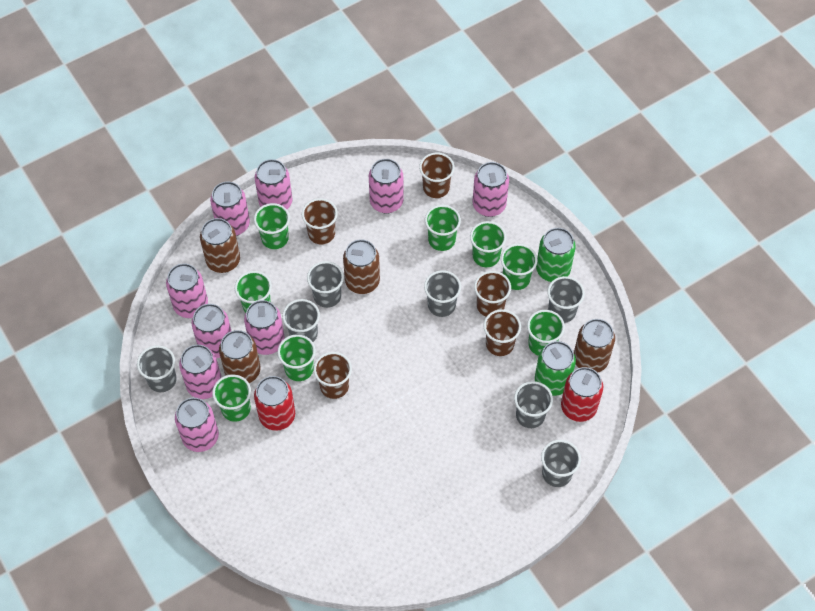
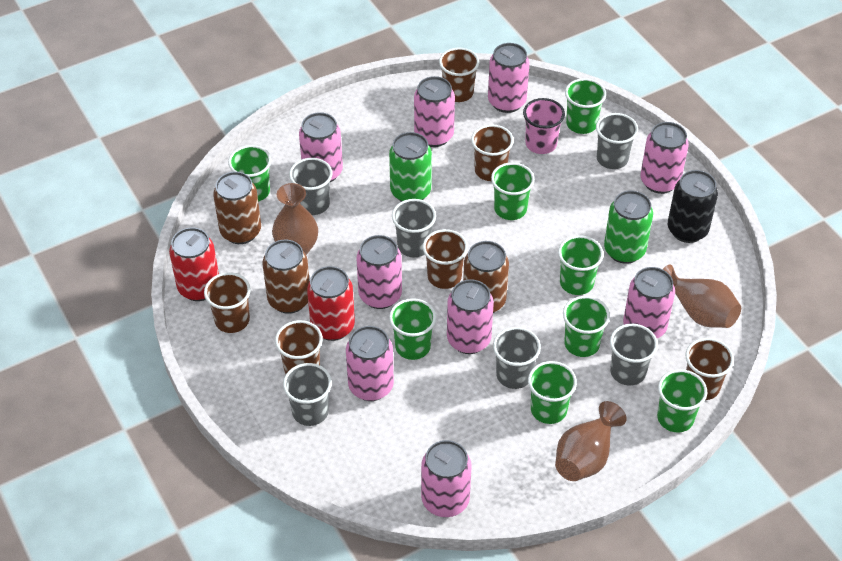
black can: 0 -> 1
brown can: 4 -> 3
brown cup: 5 -> 6
brown vase: 0 -> 3
grey cup: 7 -> 6
pink cup: 0 -> 1

